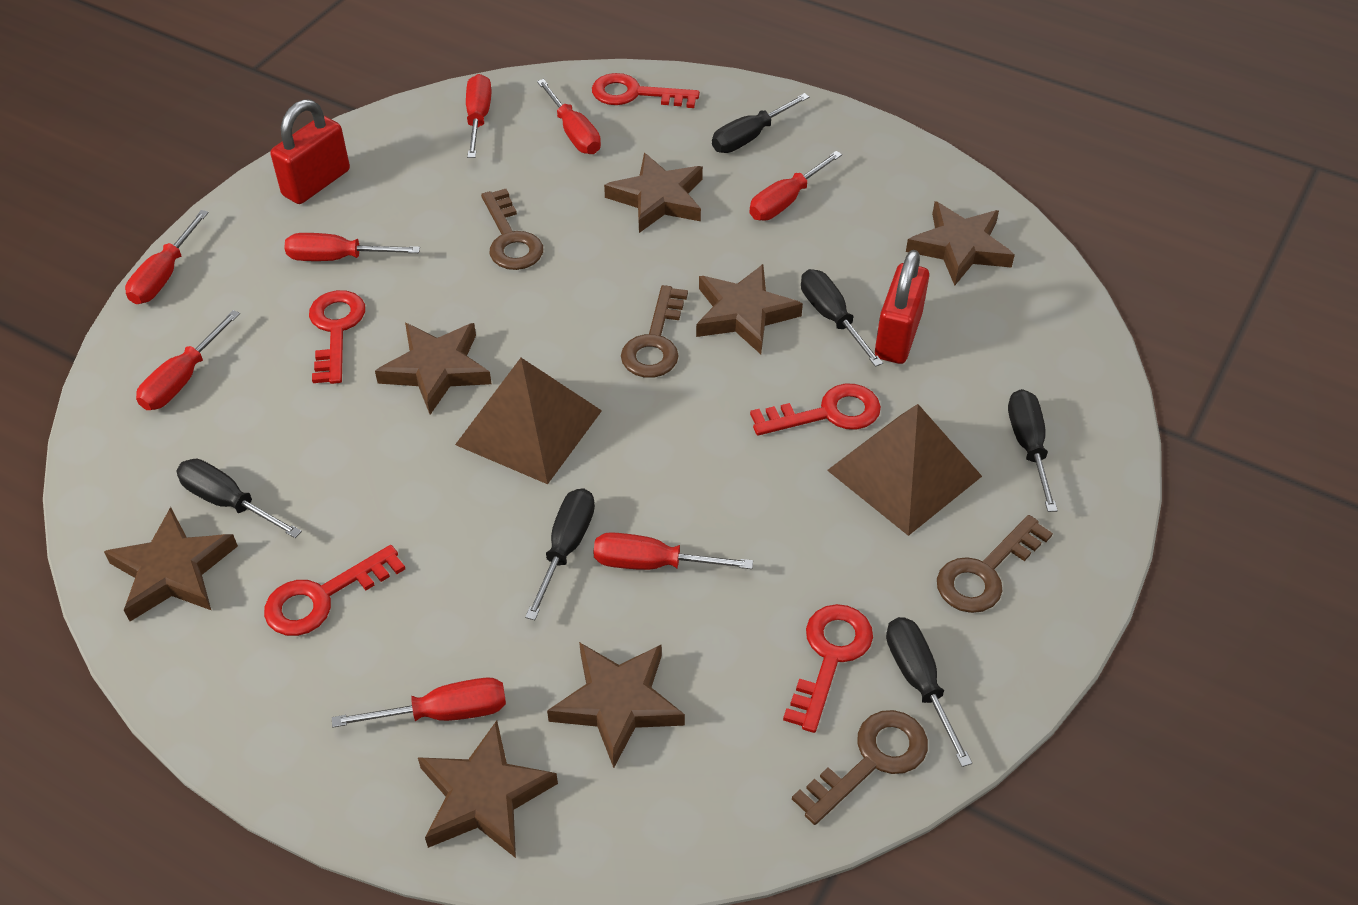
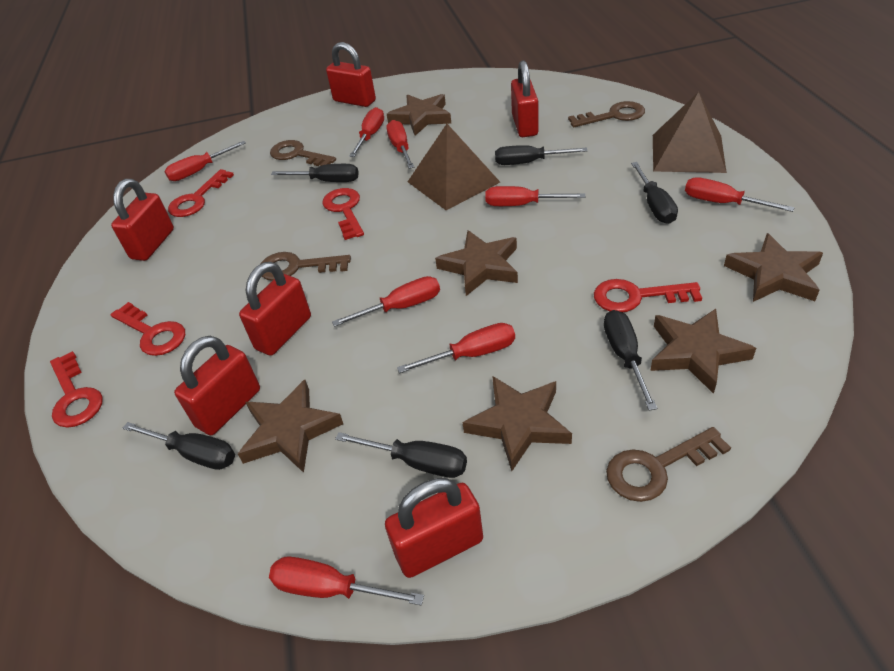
brown star: 7 -> 6
red padlock: 2 -> 6

